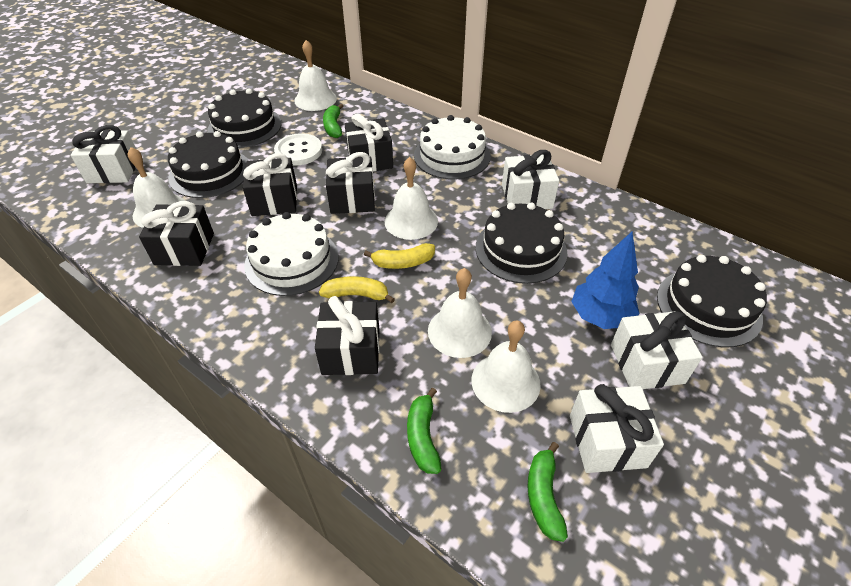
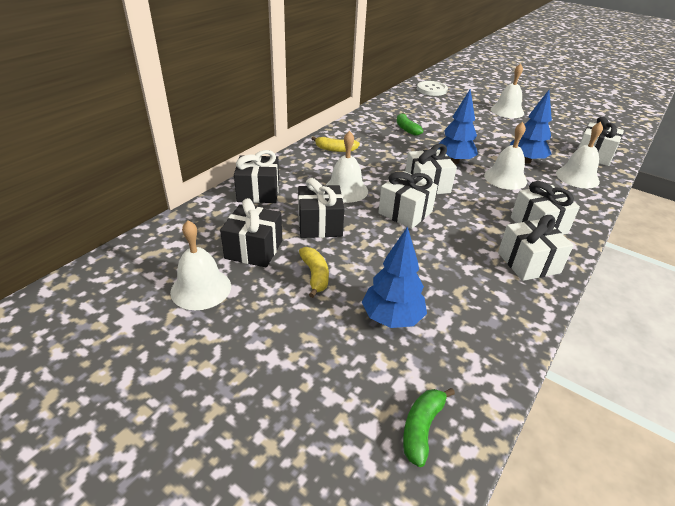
black cake: 4 -> 0
black gift: 5 -> 3
blue tree: 1 -> 3
green banana: 3 -> 2
white cake: 2 -> 0
white gift: 4 -> 5

